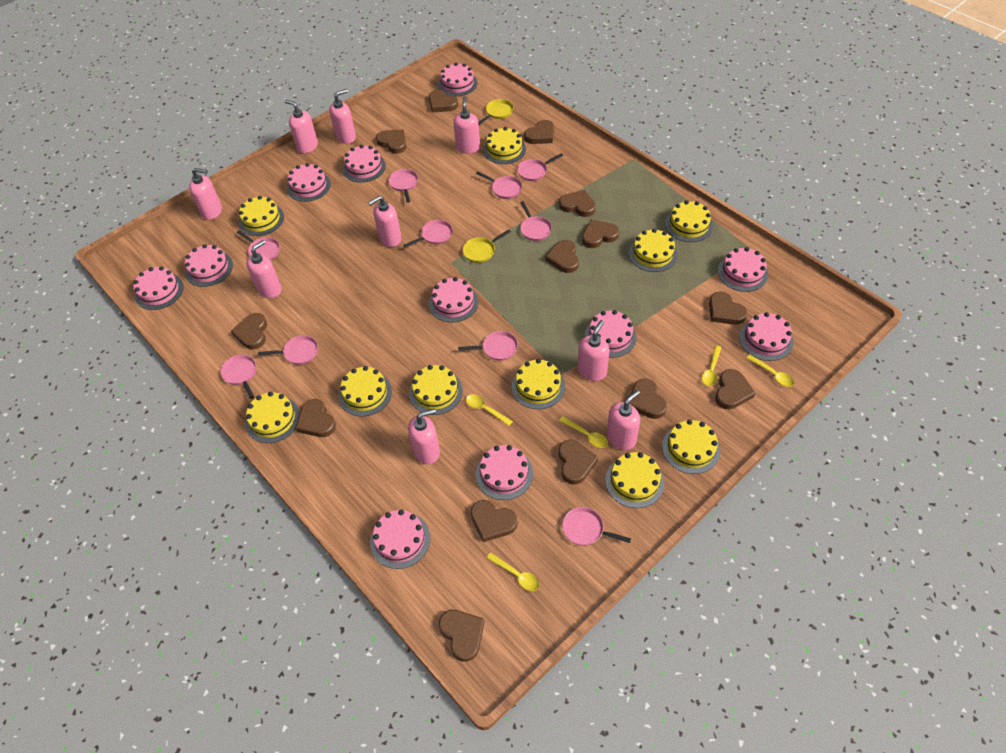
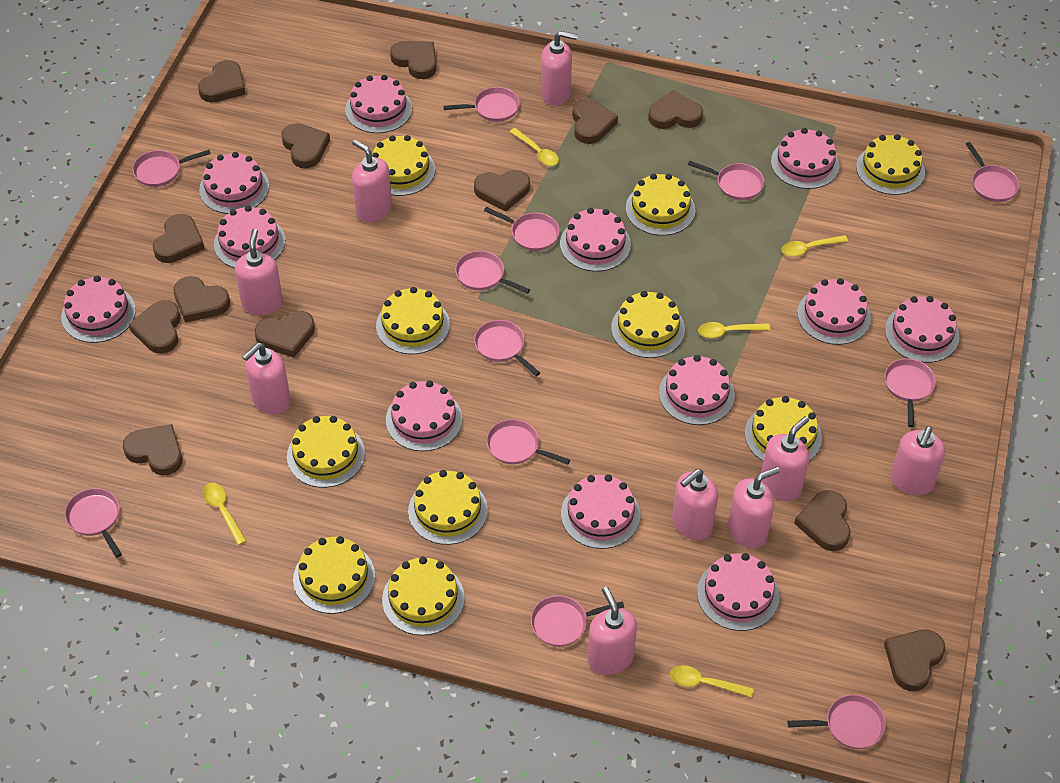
brown heart: 14 -> 13
pink cake: 11 -> 12
pink pan: 10 -> 12
yellow pan: 2 -> 0

